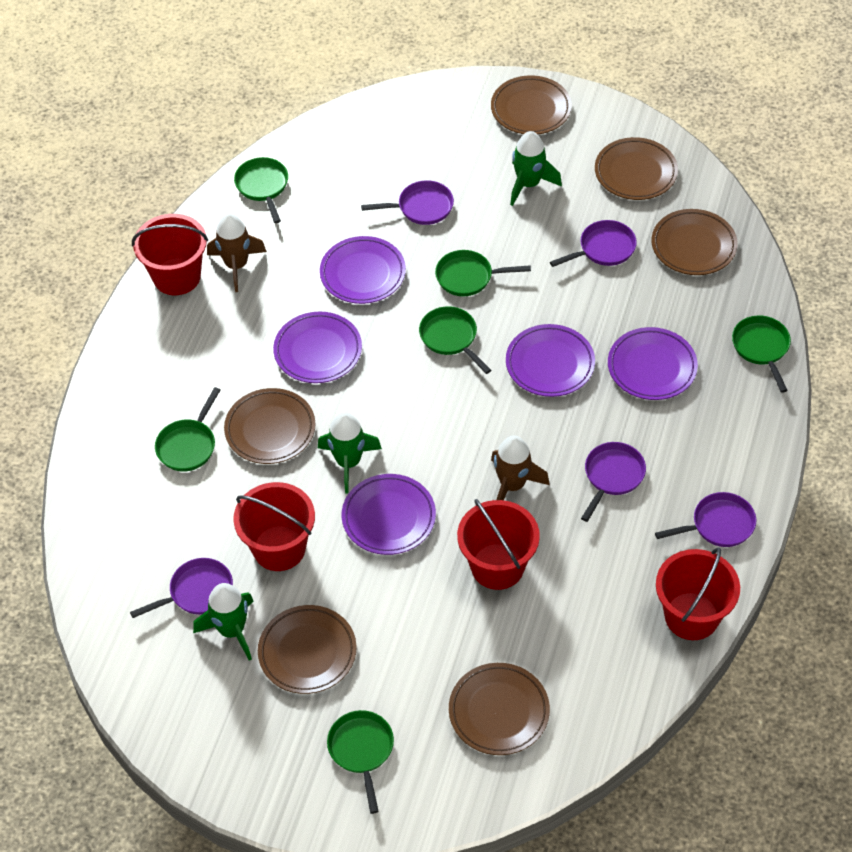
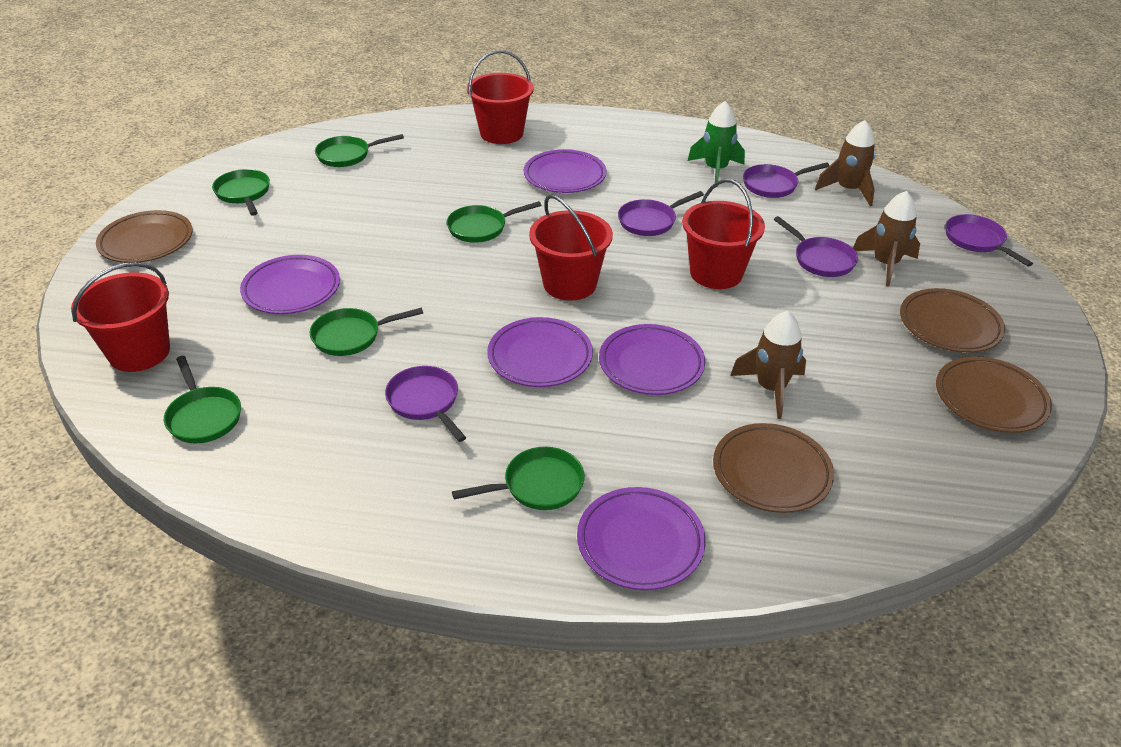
brown plate: 6 -> 4
brown rocket: 2 -> 3
green rocket: 3 -> 1

